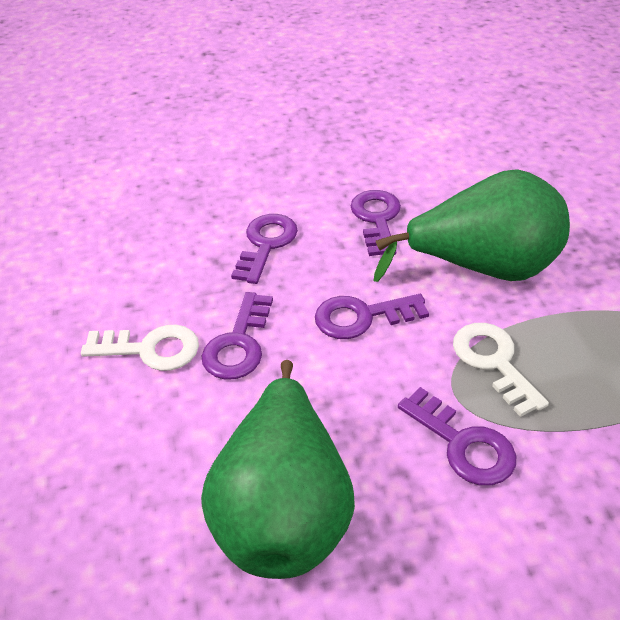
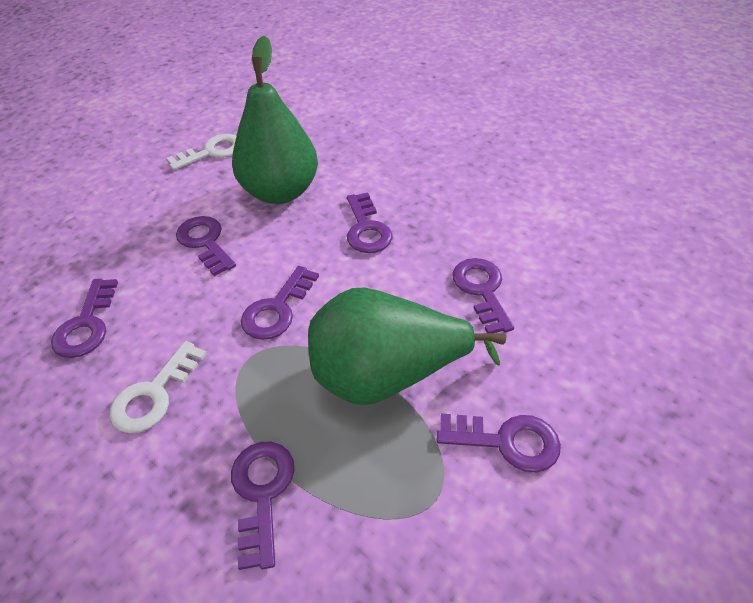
purple key: 5 -> 7

